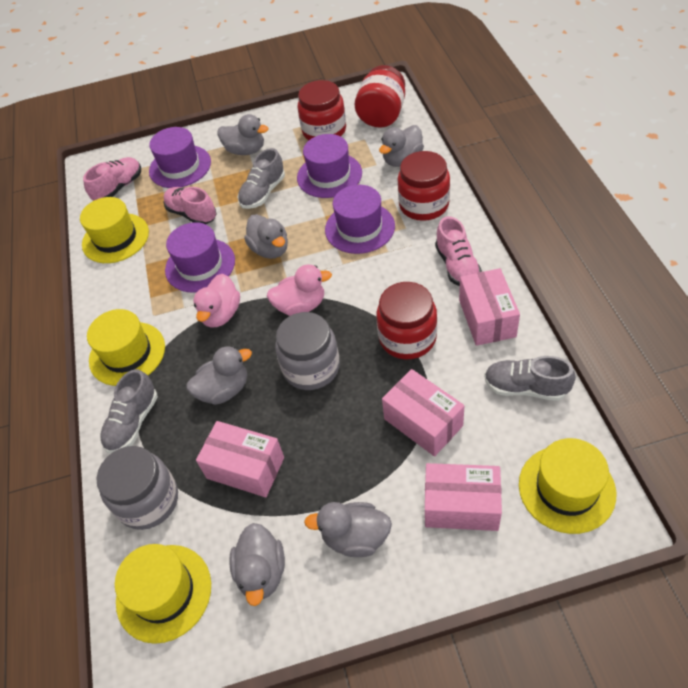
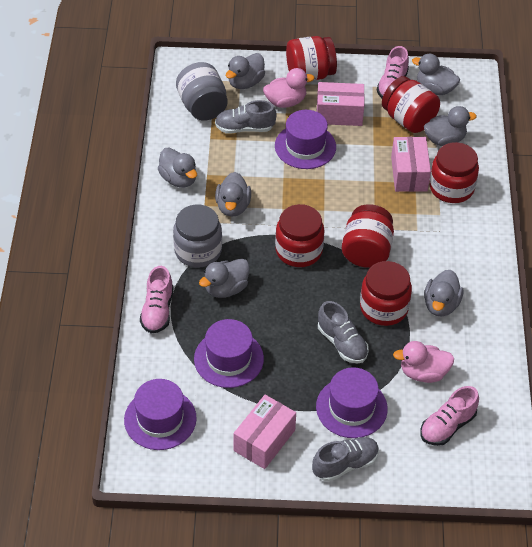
grey duck: 6 -> 7
pink box: 4 -> 3
red jar: 4 -> 6
yellow hat: 4 -> 0

